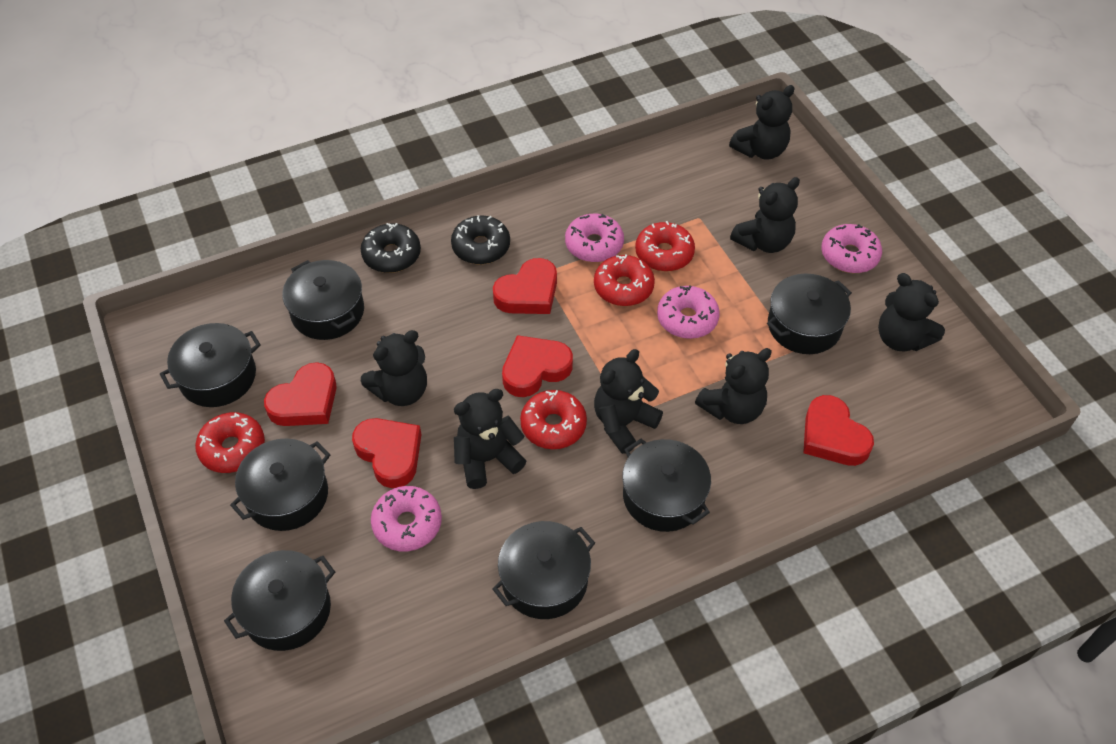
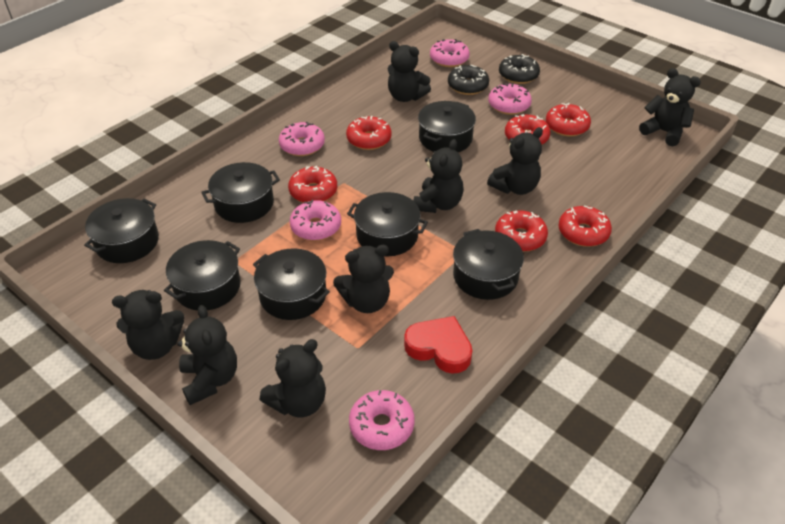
black teddy bear: 7 -> 8
pink donut: 4 -> 5
red donut: 4 -> 6
red heart: 5 -> 1

